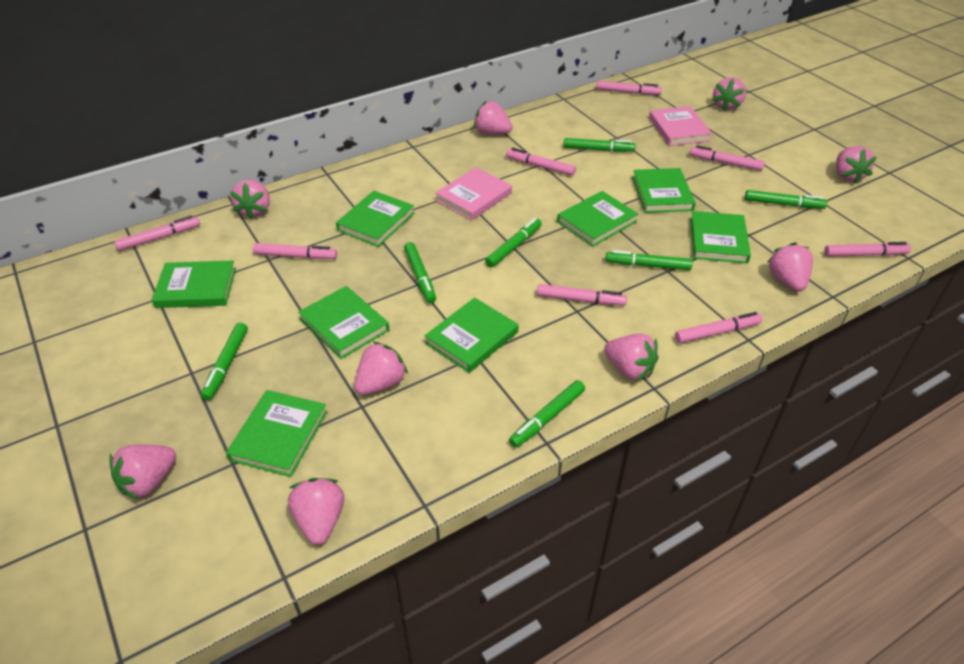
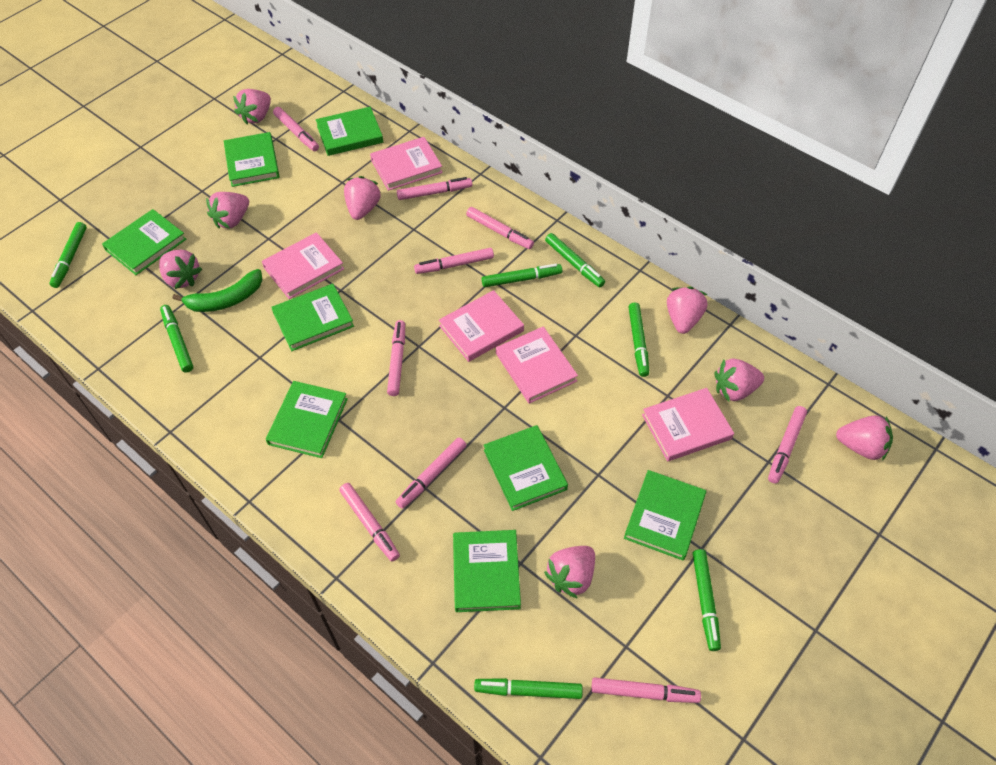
green banana: 0 -> 1
pink book: 2 -> 5
pink marker: 8 -> 9
pink strawberry: 9 -> 8

